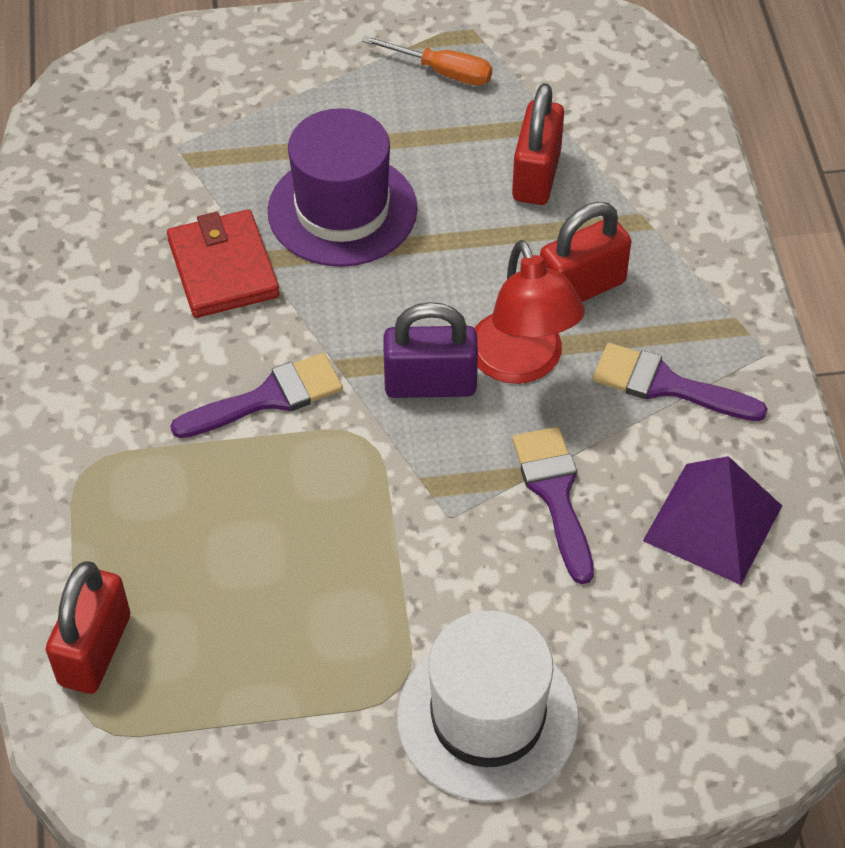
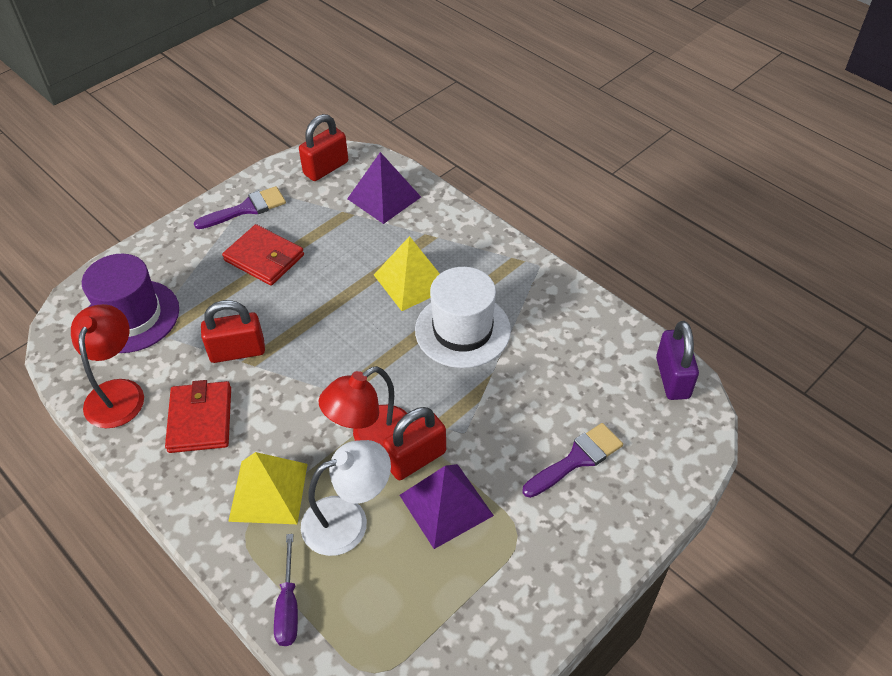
orange screwdriver: 1 -> 0
purple brush: 3 -> 2
purple pyramid: 1 -> 2
purple screwdriver: 0 -> 1
red lamp: 1 -> 2
red wallet: 1 -> 2
white lamp: 0 -> 1
yellow pyramid: 0 -> 2

